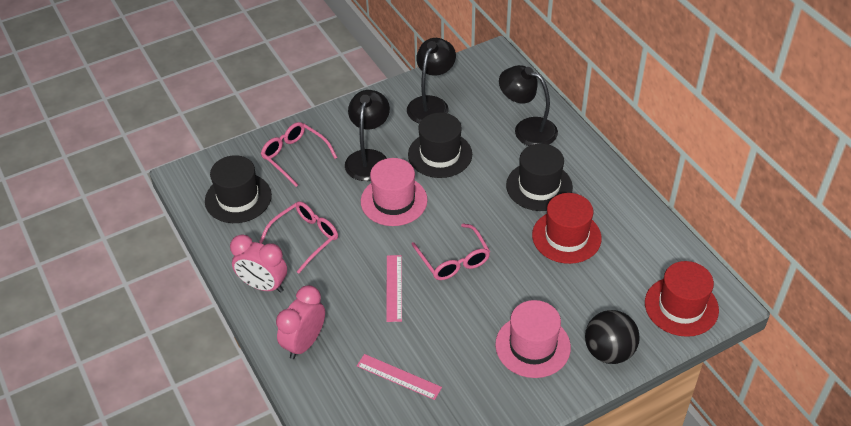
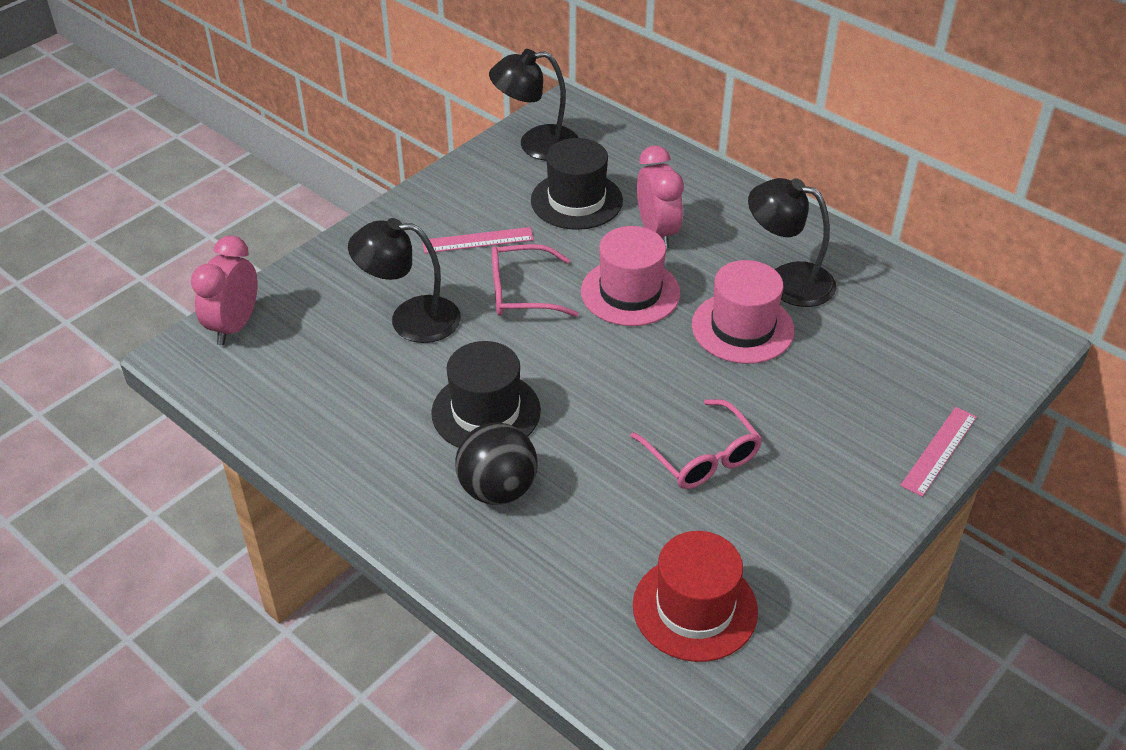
black hat: 3 -> 2
pink glasses: 3 -> 2
red hat: 2 -> 1

